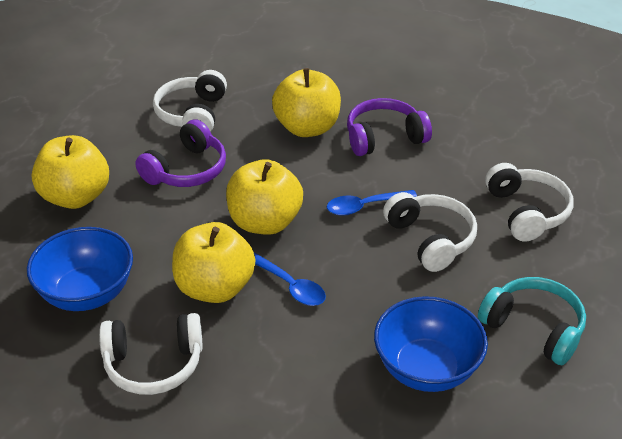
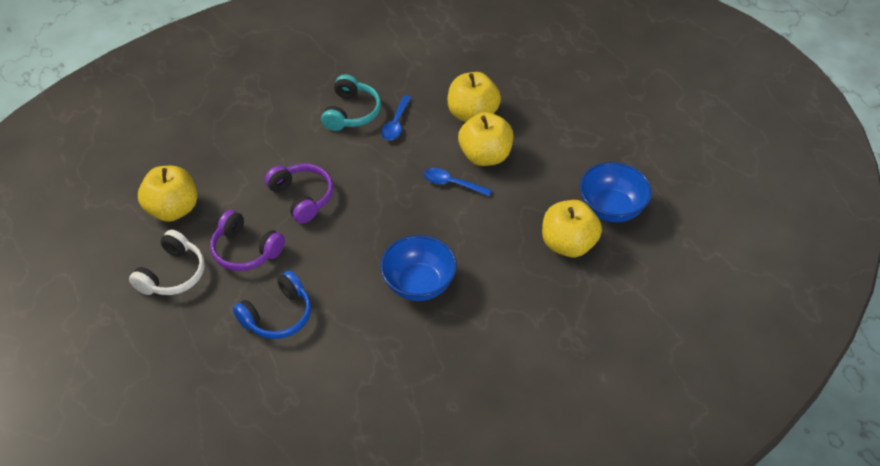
blue headphones: 0 -> 1
white headphones: 4 -> 1

